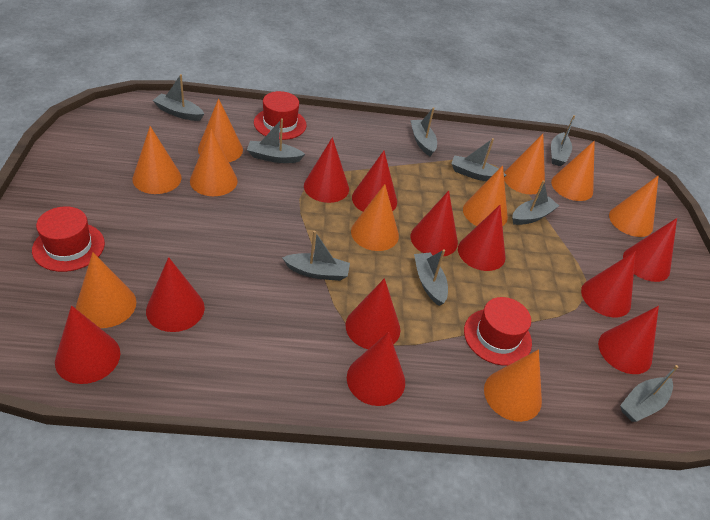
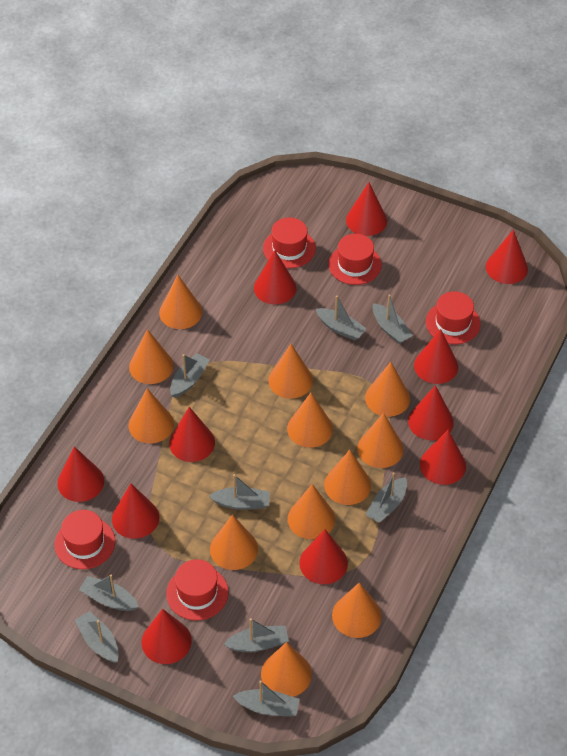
orange cone: 10 -> 12
red hat: 3 -> 5

